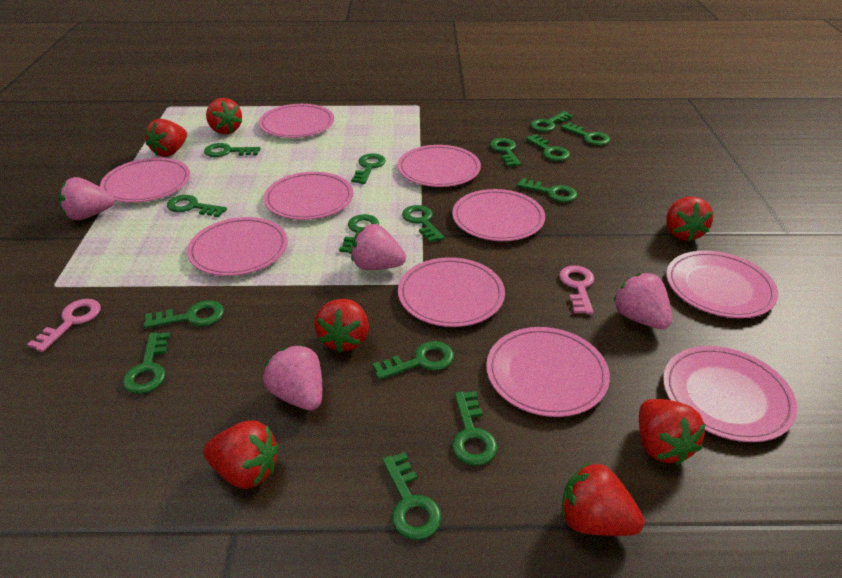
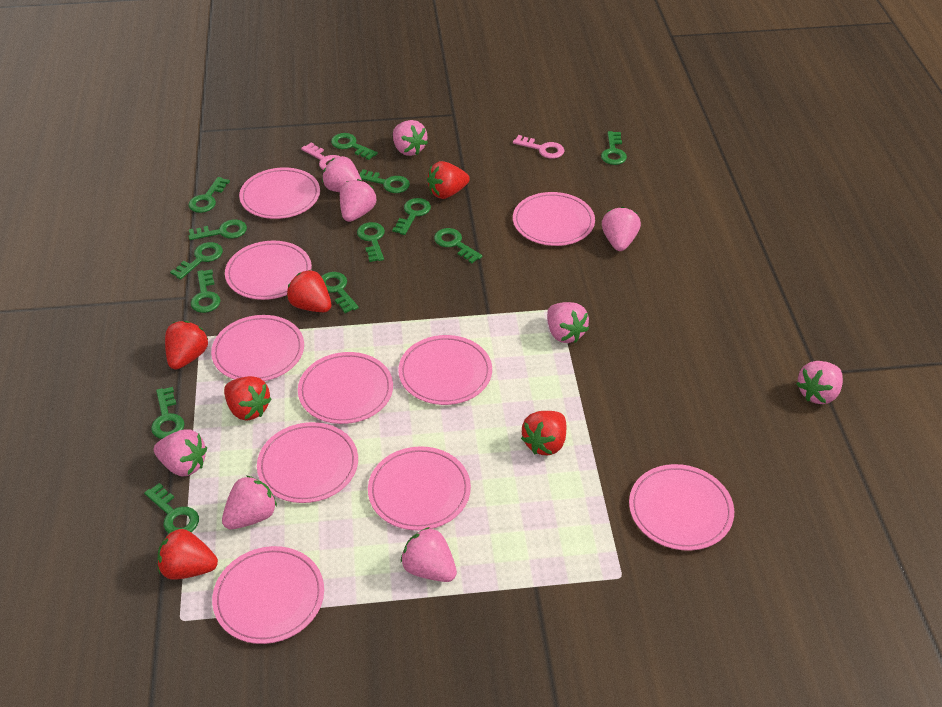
green key: 15 -> 13
pink strawberry: 4 -> 9
red strawberry: 7 -> 6

